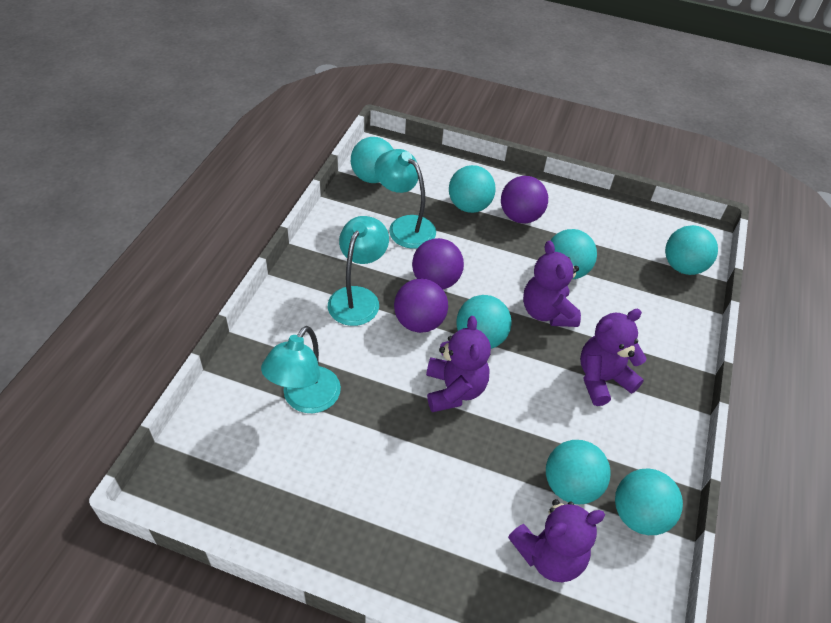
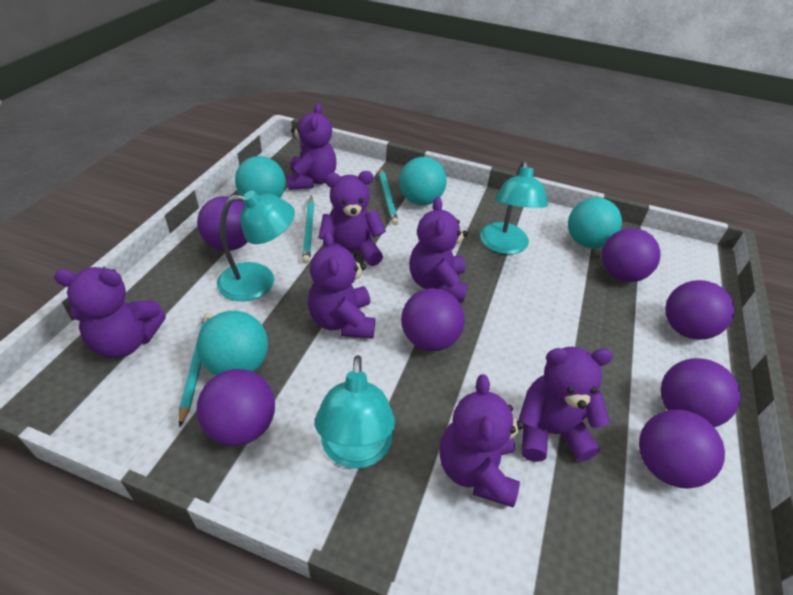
purple ball: 3 -> 7
purple teddy bear: 4 -> 7
turquoise ball: 7 -> 4
turquoise pencil: 0 -> 3

